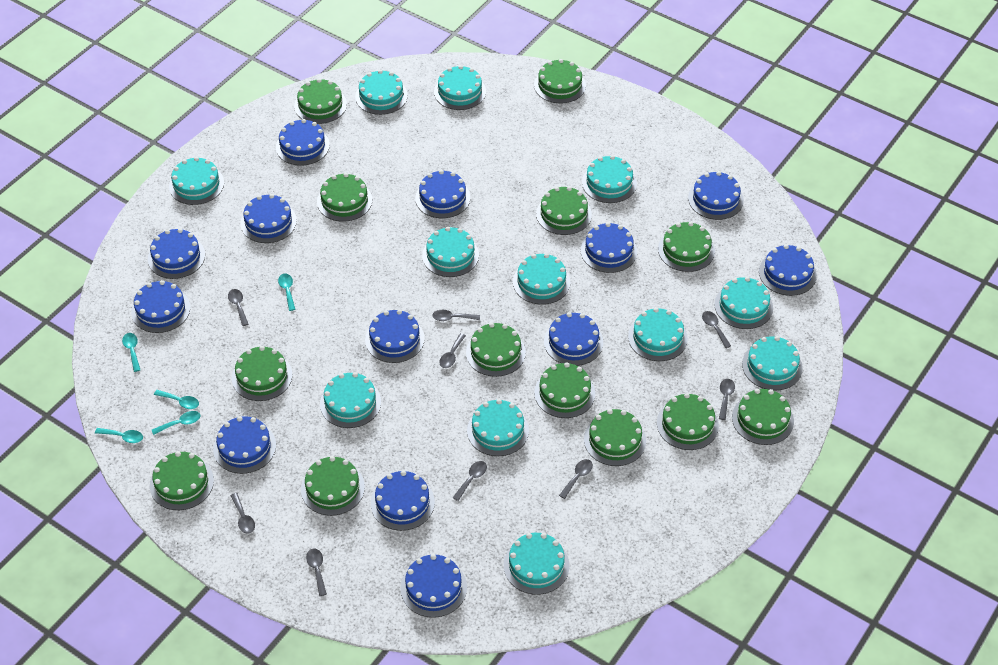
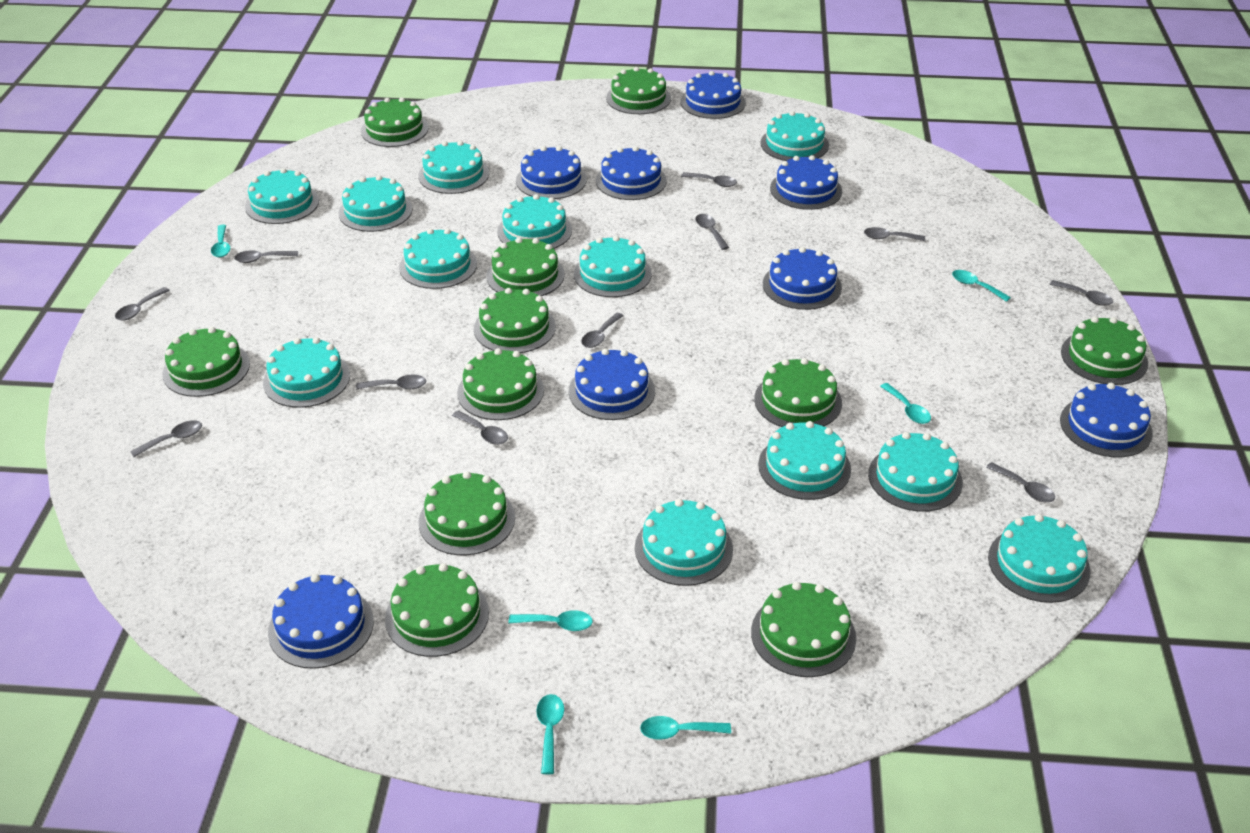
blue cake: 13 -> 8
green cake: 13 -> 11
grey spoon: 9 -> 11
turquoise spoon: 5 -> 6

